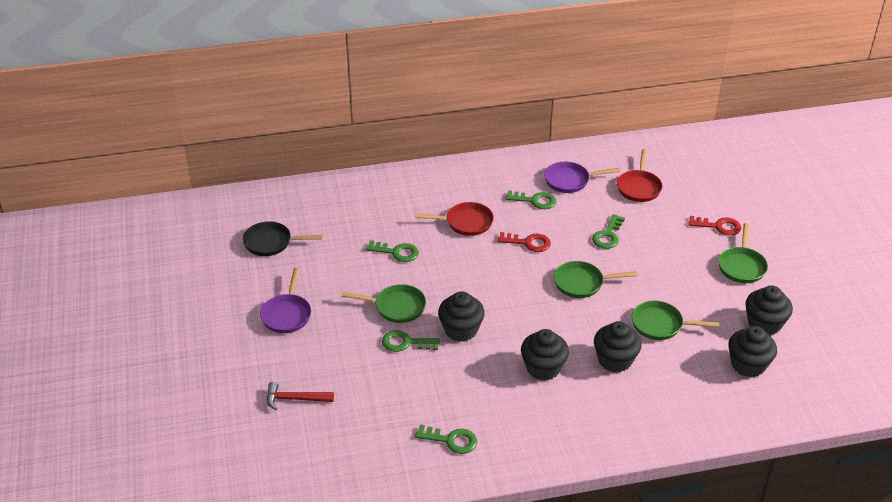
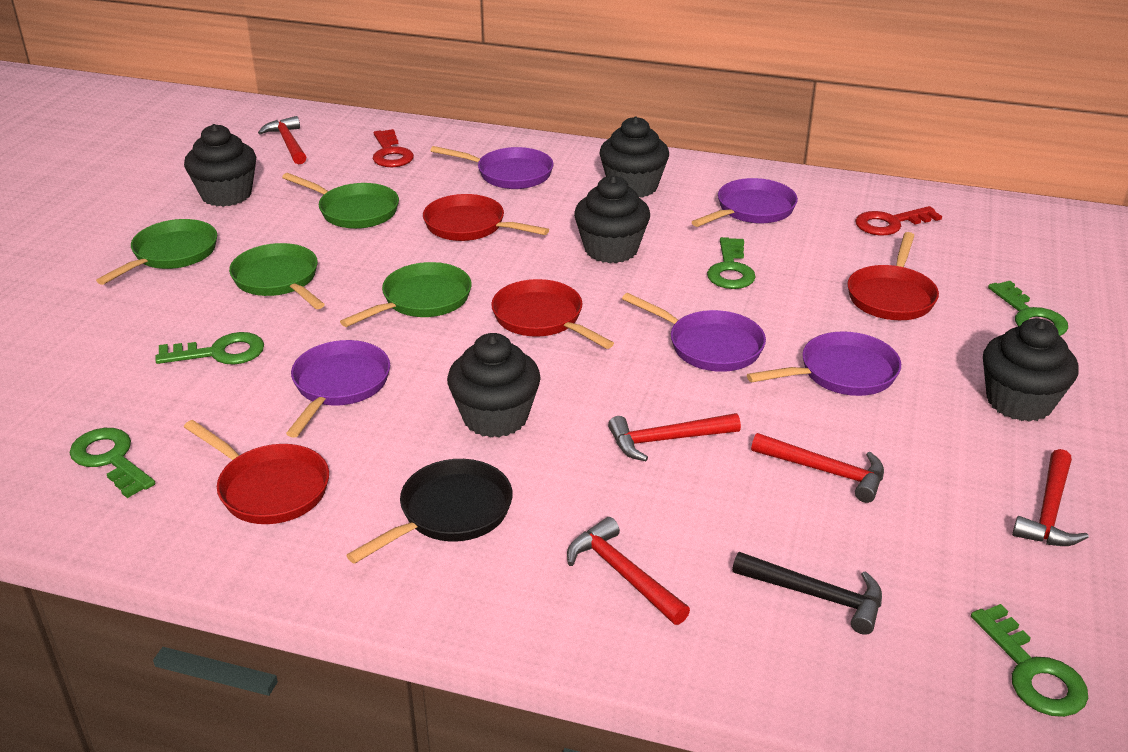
black hammer: 0 -> 1
purple pan: 2 -> 5
red hammer: 1 -> 5
red pan: 2 -> 4

